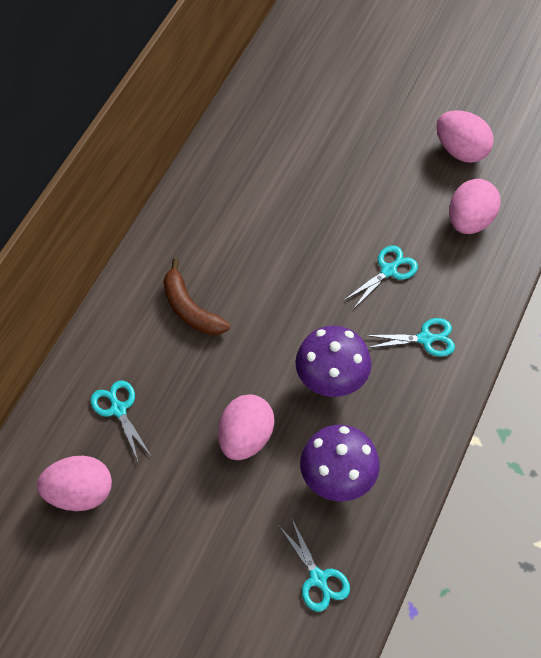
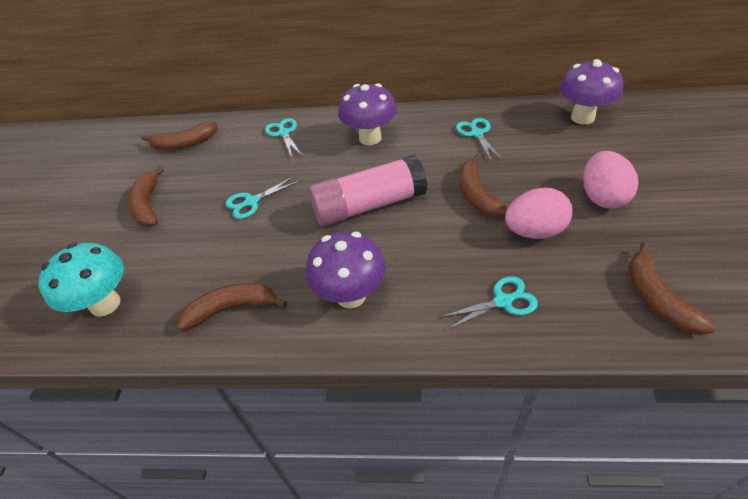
brown banana: 1 -> 5
pink egg: 4 -> 2
pink glue stick: 0 -> 1
purple mushroom: 2 -> 3
turquoise mushroom: 0 -> 1

